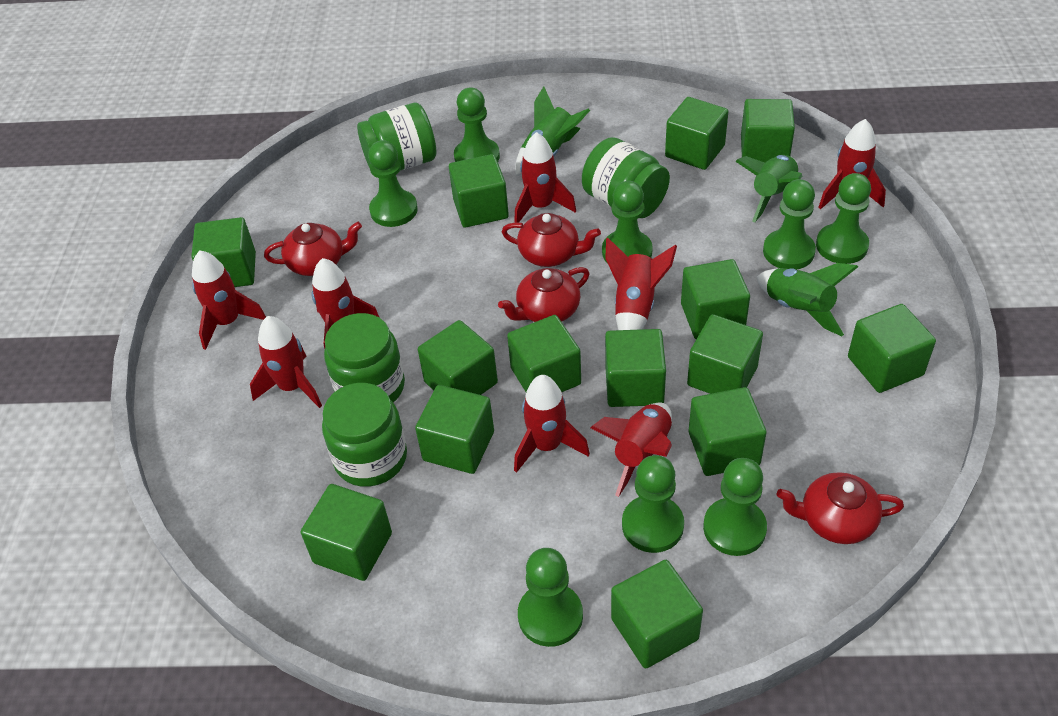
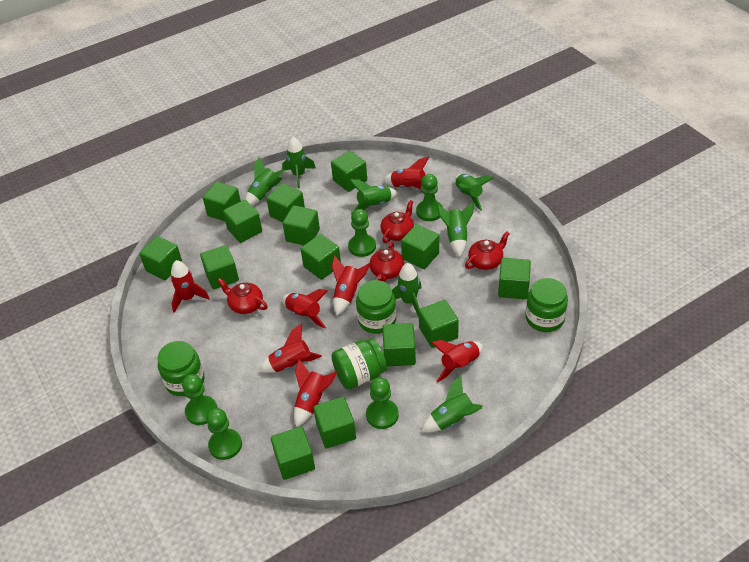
green pawn: 8 -> 5
green rocket: 3 -> 7
red rocket: 8 -> 7

